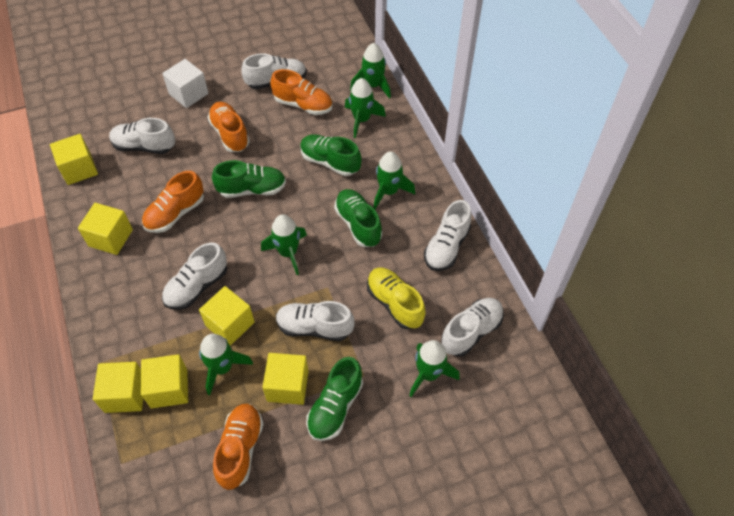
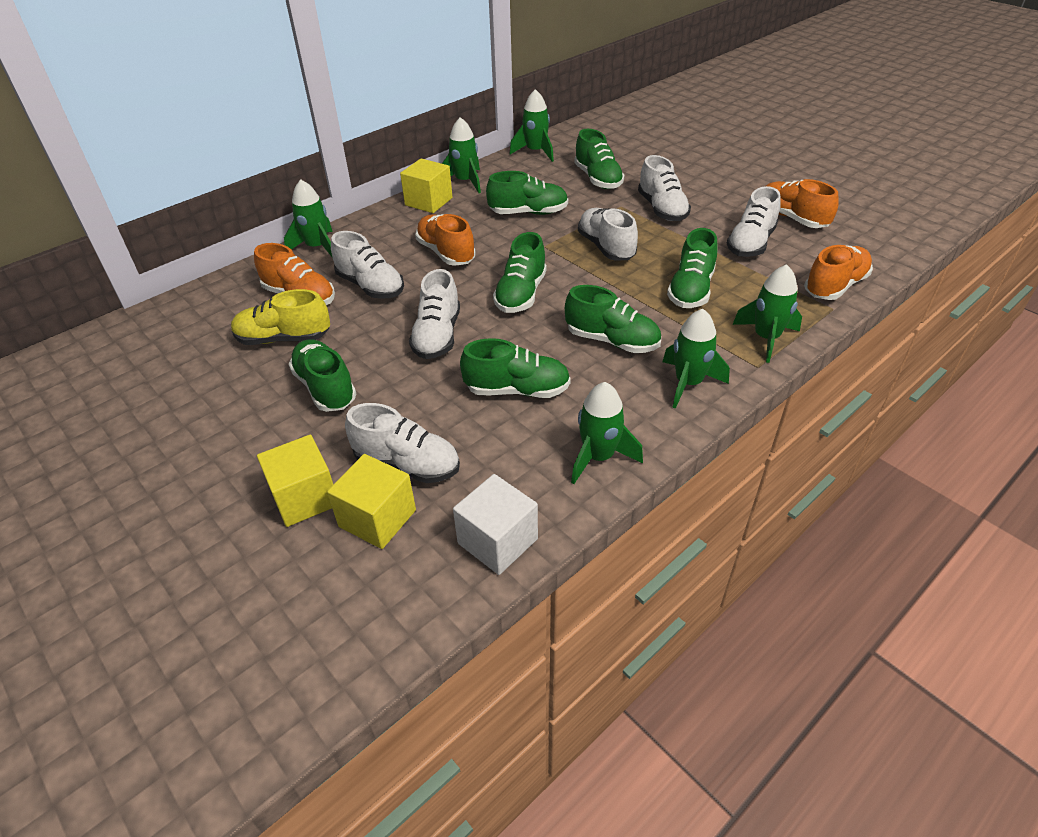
green shoe: 4 -> 7
yellow cube: 6 -> 3

